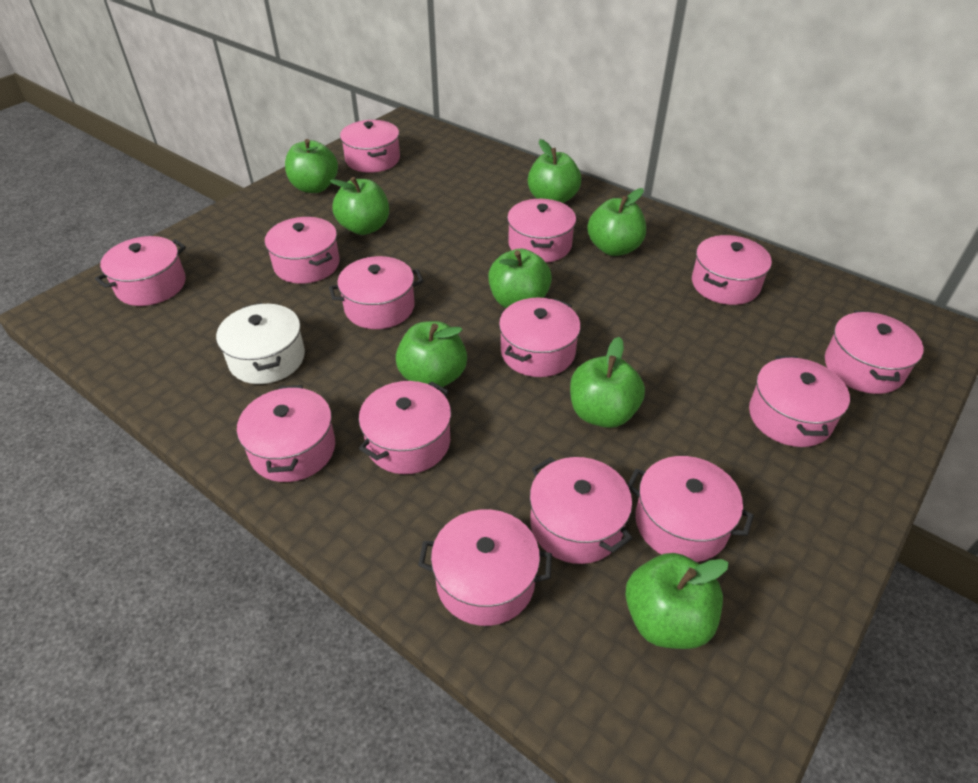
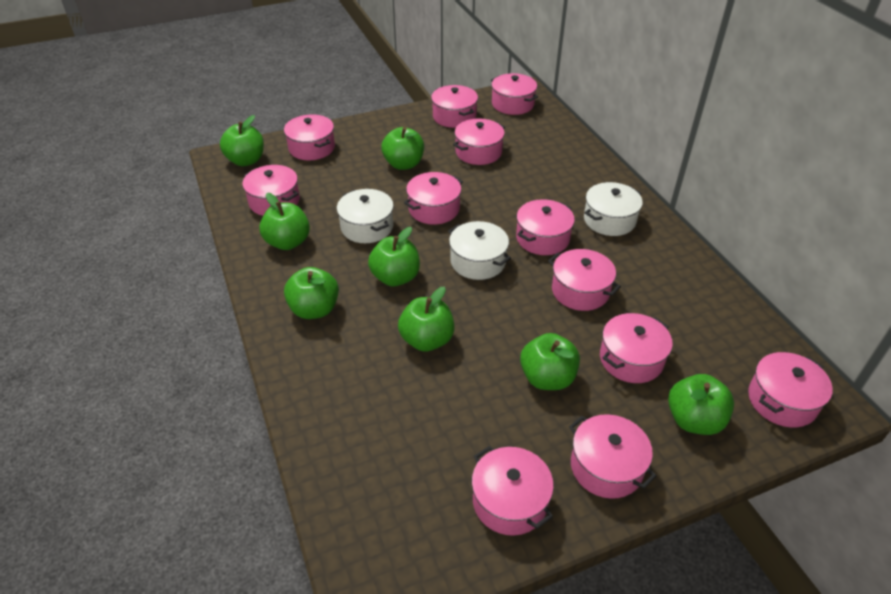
pink pot: 14 -> 12
white pot: 1 -> 3

